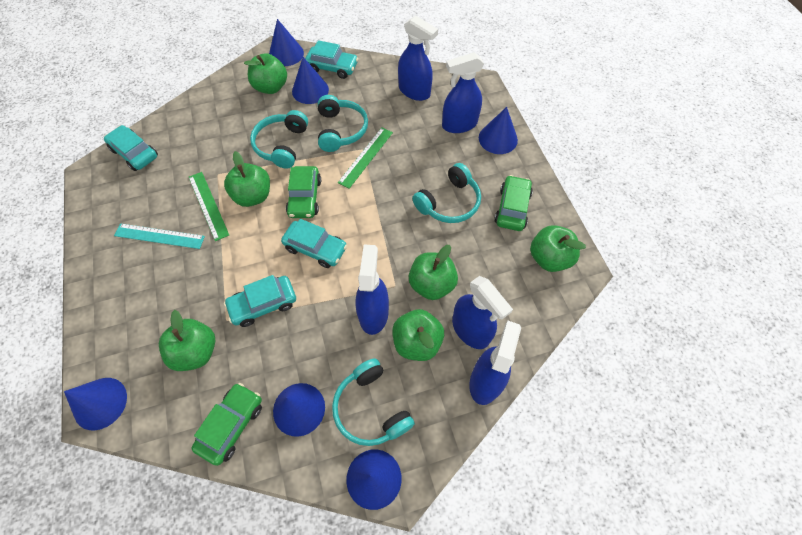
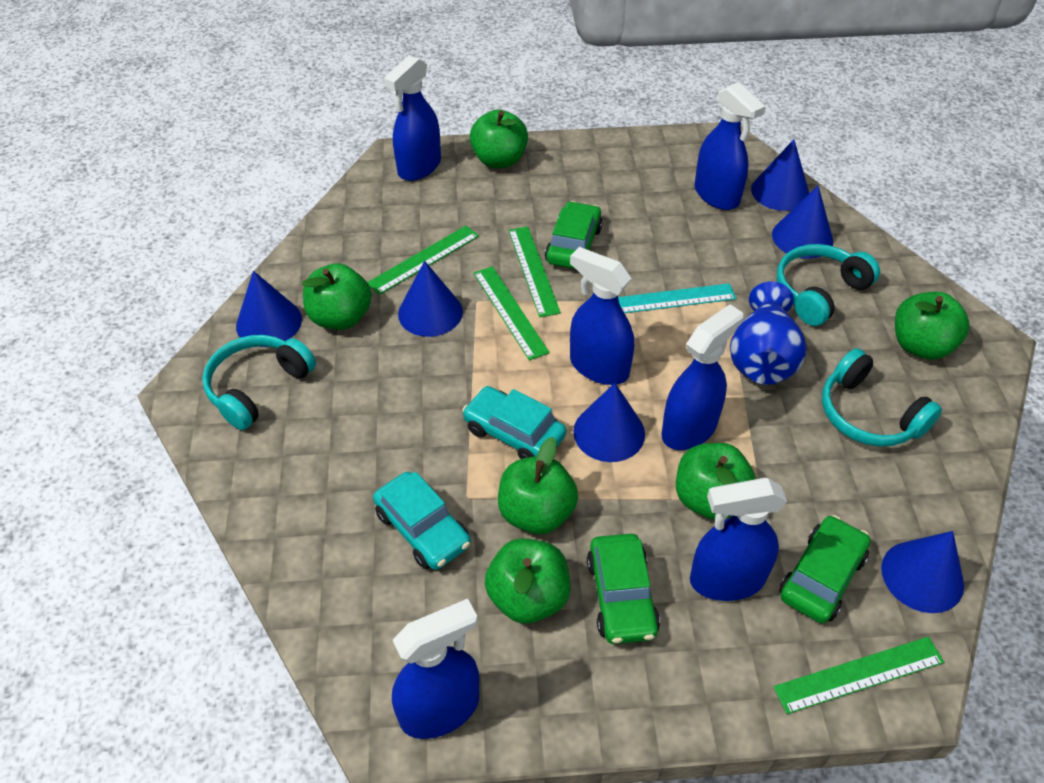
blue spray bottle: 5 -> 6
blue vase: 0 -> 1
green ruler: 2 -> 4
turquoise car: 4 -> 2
turquoise headphones: 4 -> 3

